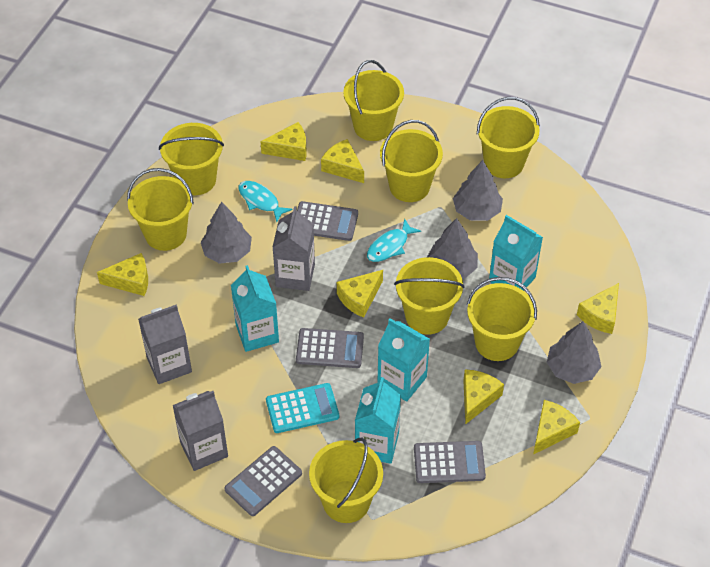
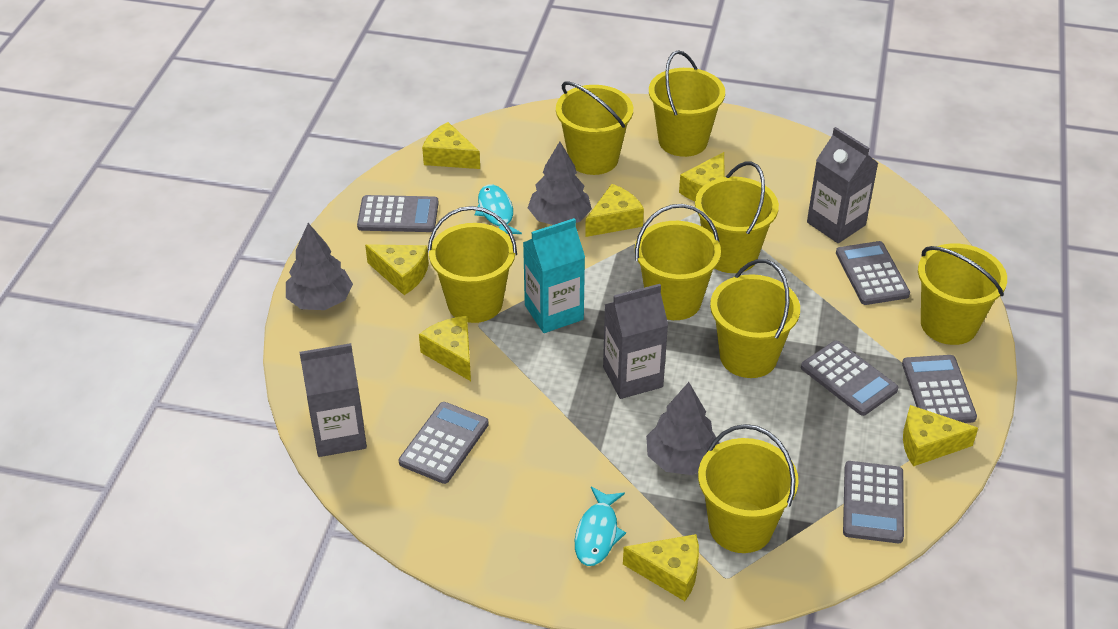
grey calculator: 4 -> 6
grey tree: 4 -> 3
turquoise calculator: 1 -> 0
turquoise carton: 4 -> 1

